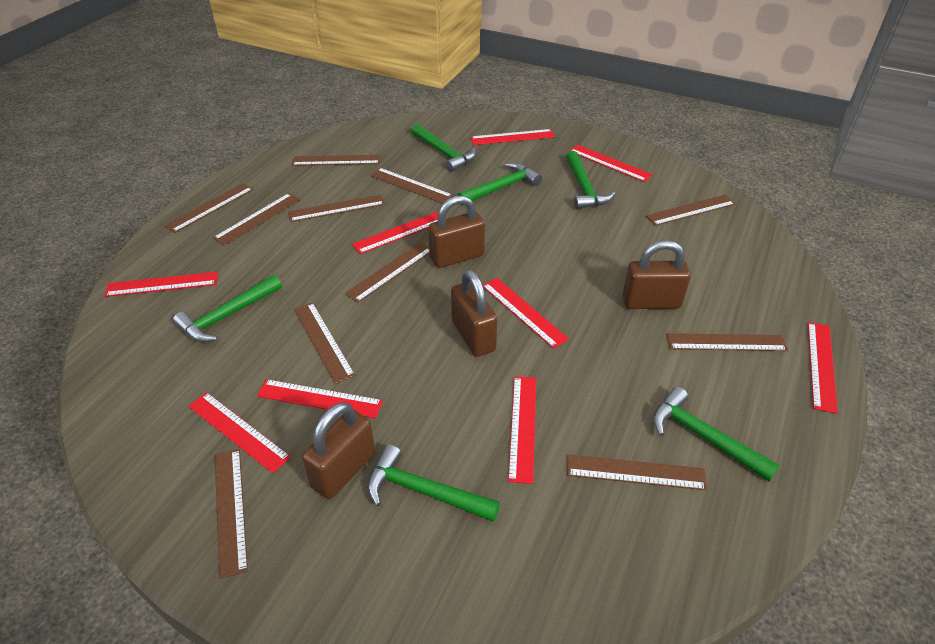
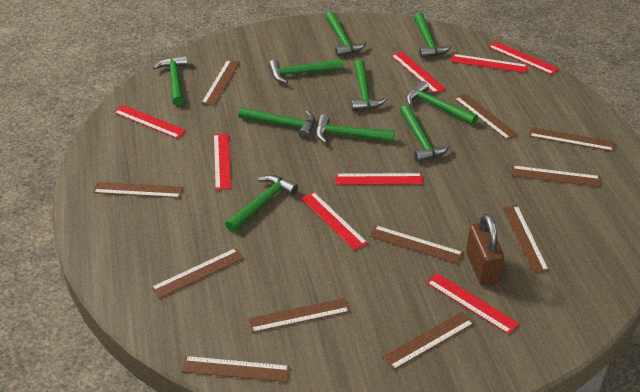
brown padlock: 4 -> 1
green hammer: 6 -> 10
red ruler: 9 -> 8

